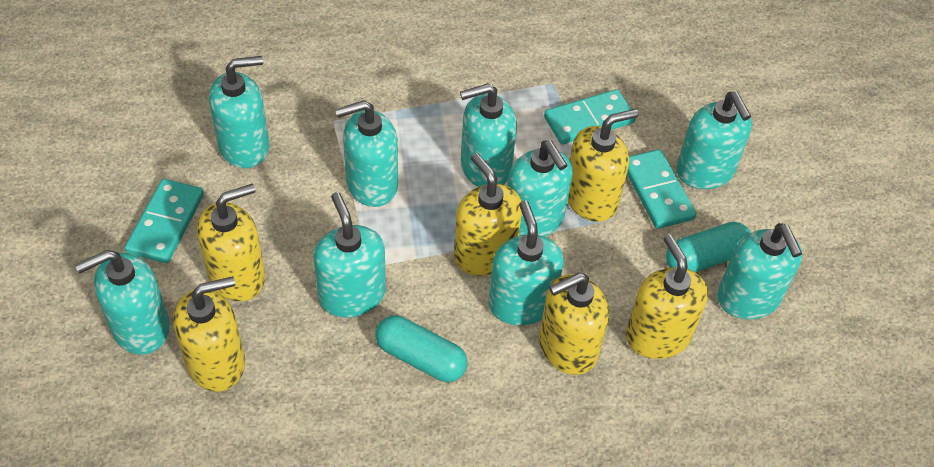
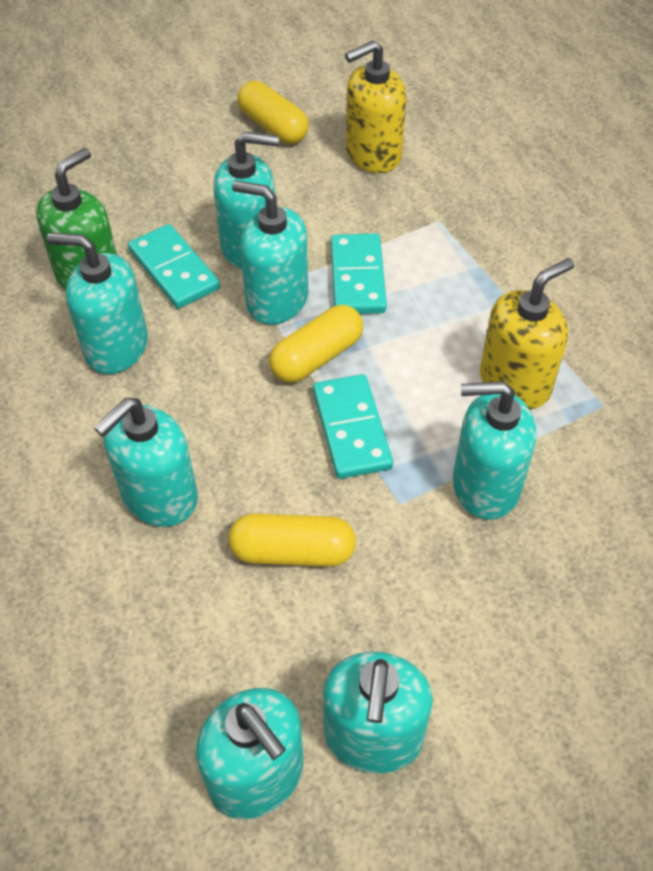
green soap dispenser: 0 -> 1
turquoise capsule: 2 -> 0
turquoise soap dispenser: 9 -> 7
yellow capsule: 0 -> 3
yellow soap dispenser: 6 -> 2

